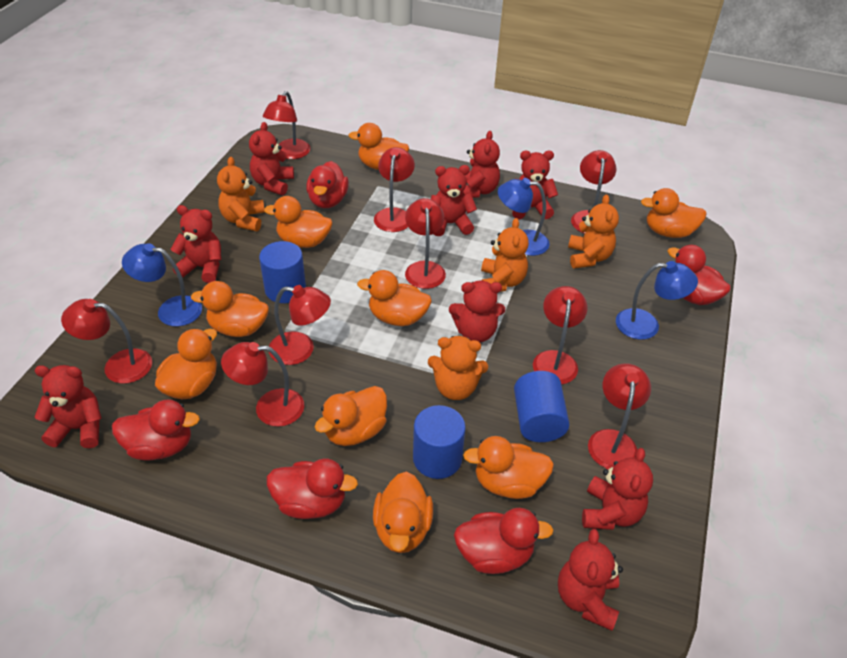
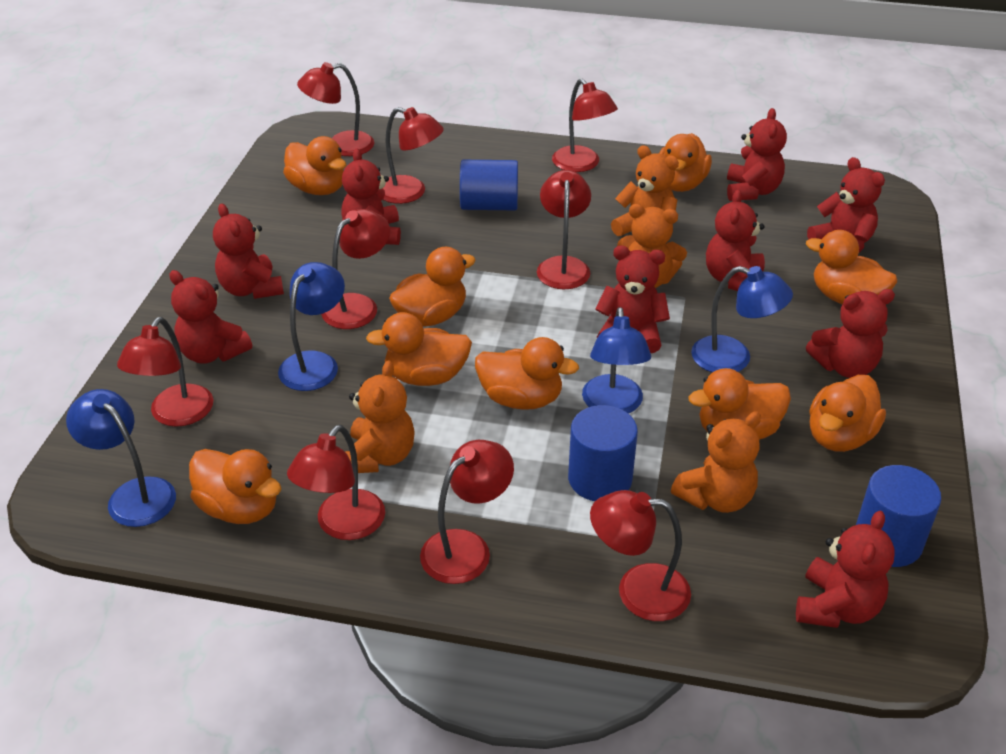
blue lamp: 3 -> 4
red duck: 5 -> 0

